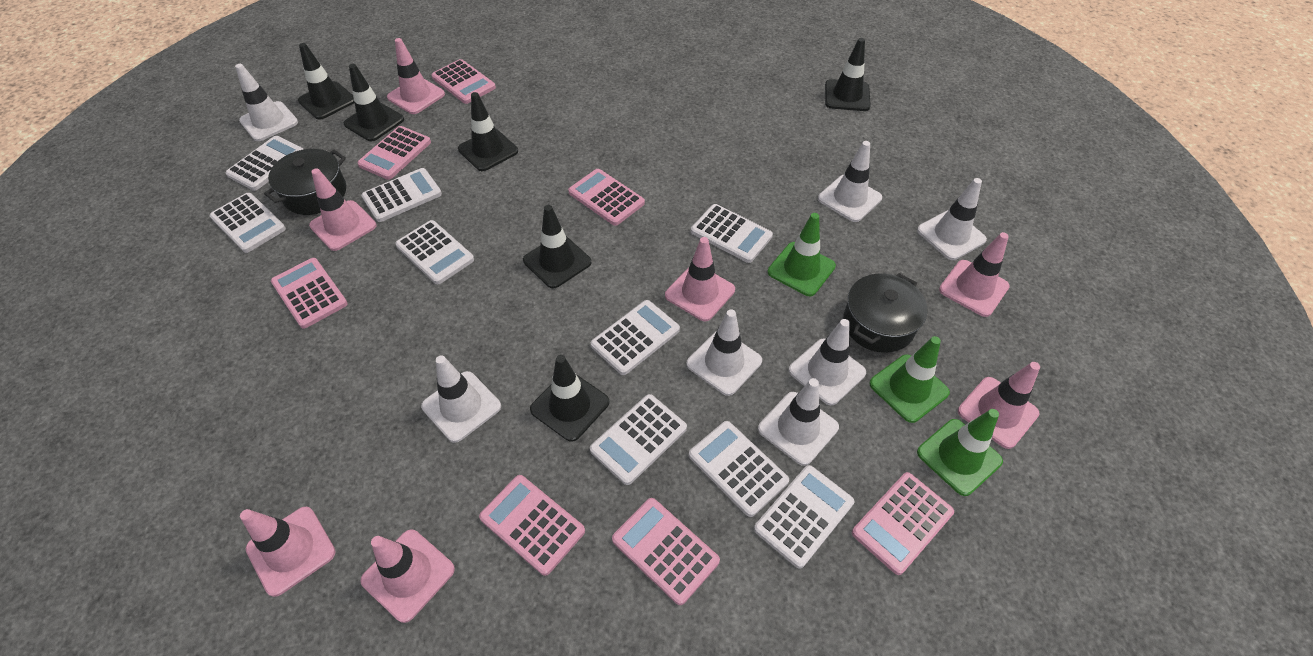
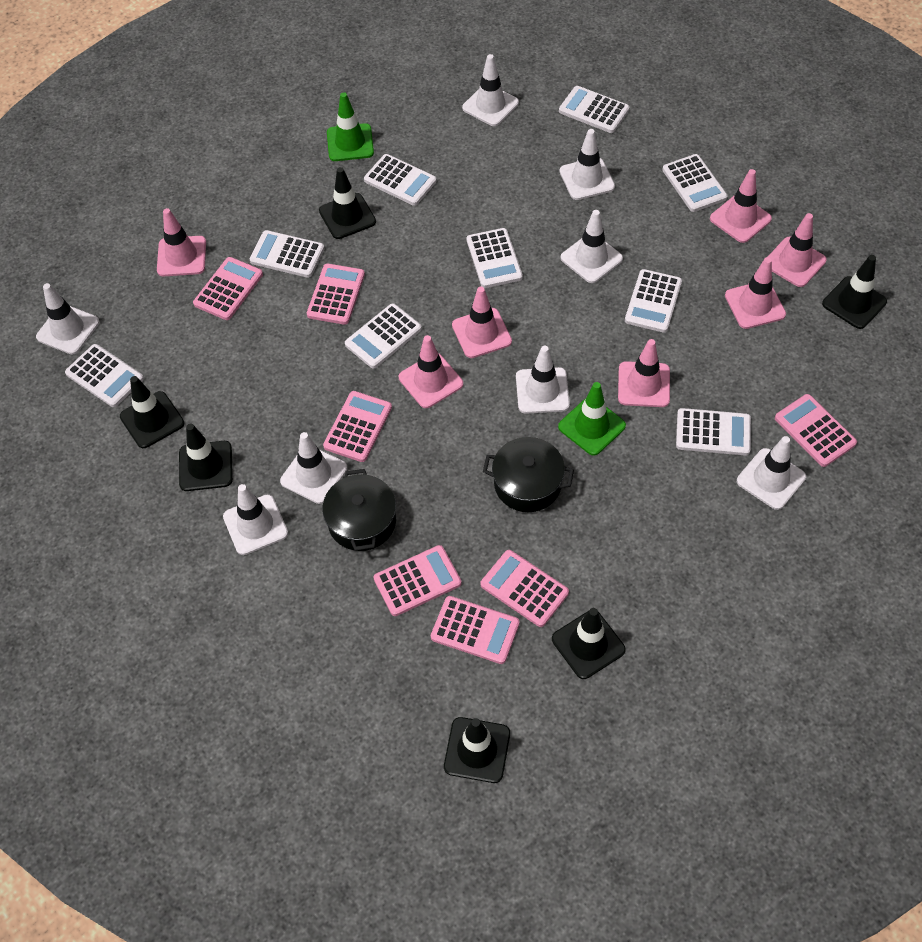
green traffic cone: 3 -> 2
white traffic cone: 7 -> 8

